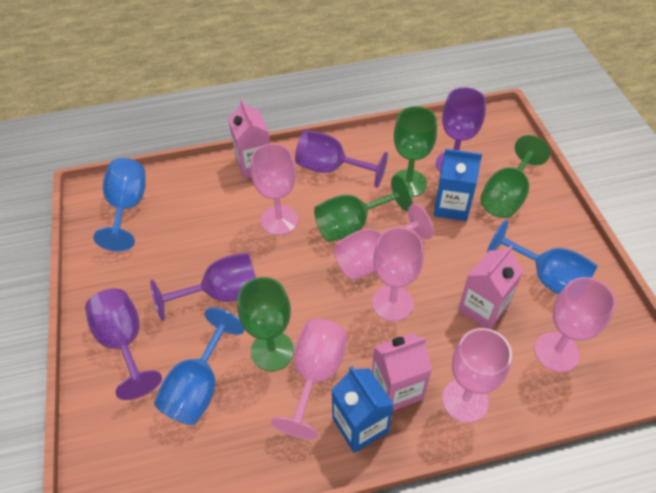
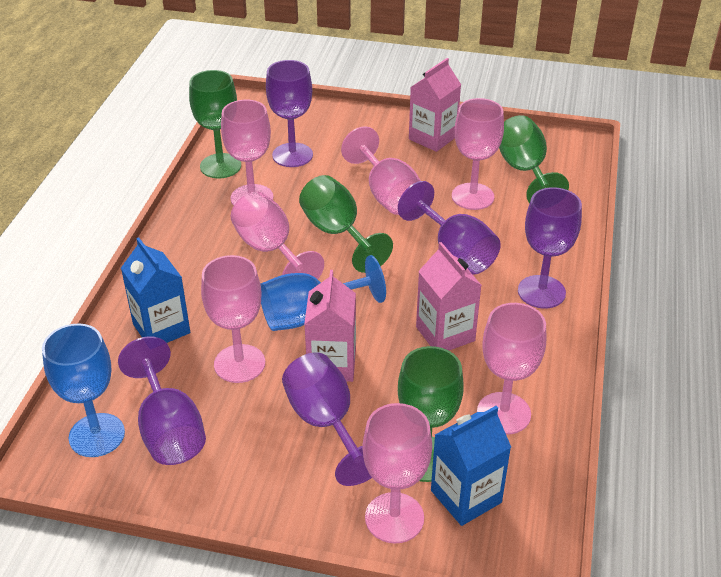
blue goblet: 3 -> 2
pink goblet: 6 -> 7
purple goblet: 4 -> 5

